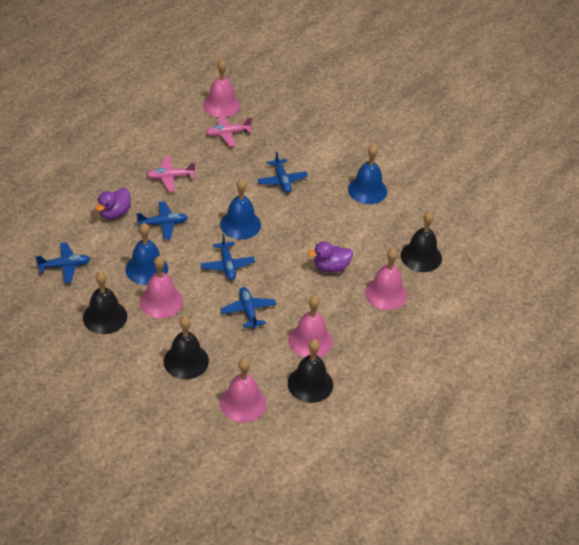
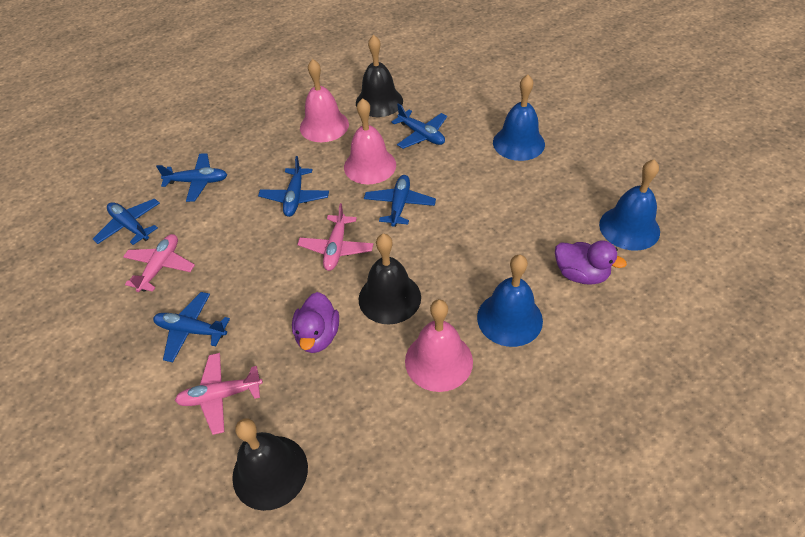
black bell: 4 -> 3
blue plane: 5 -> 6
pink bell: 5 -> 3
pink plane: 2 -> 3

